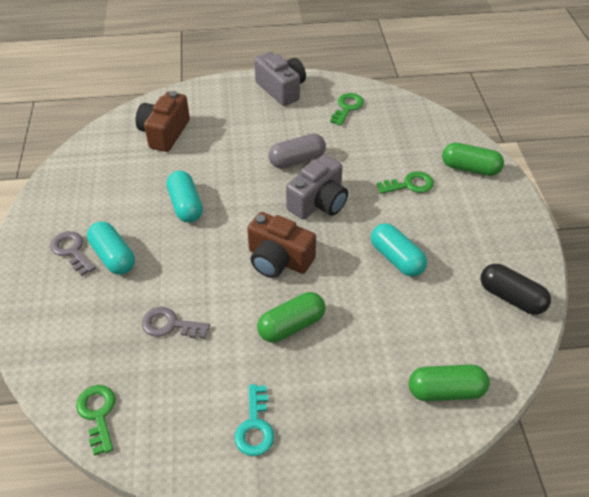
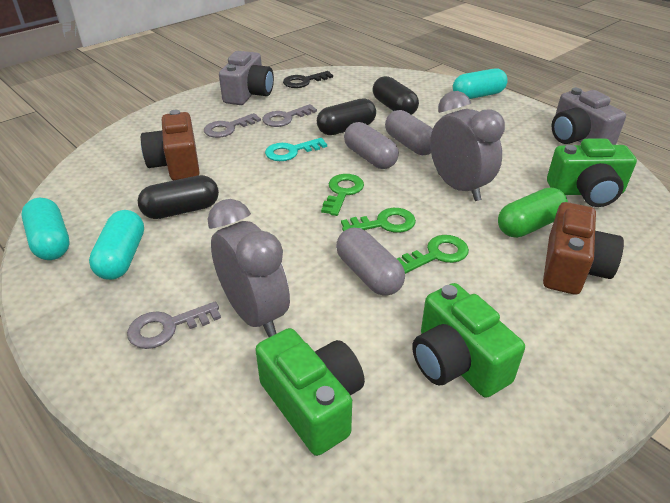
black capsule: 1 -> 3
black key: 0 -> 1
green camera: 0 -> 3
green capsule: 3 -> 1
grey capsule: 1 -> 3
grey clock: 0 -> 2
grey key: 2 -> 3

